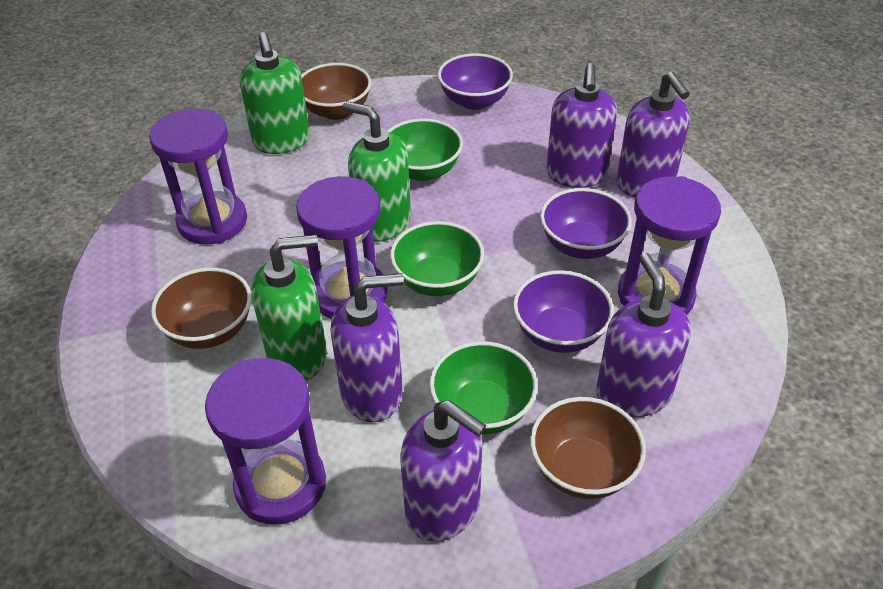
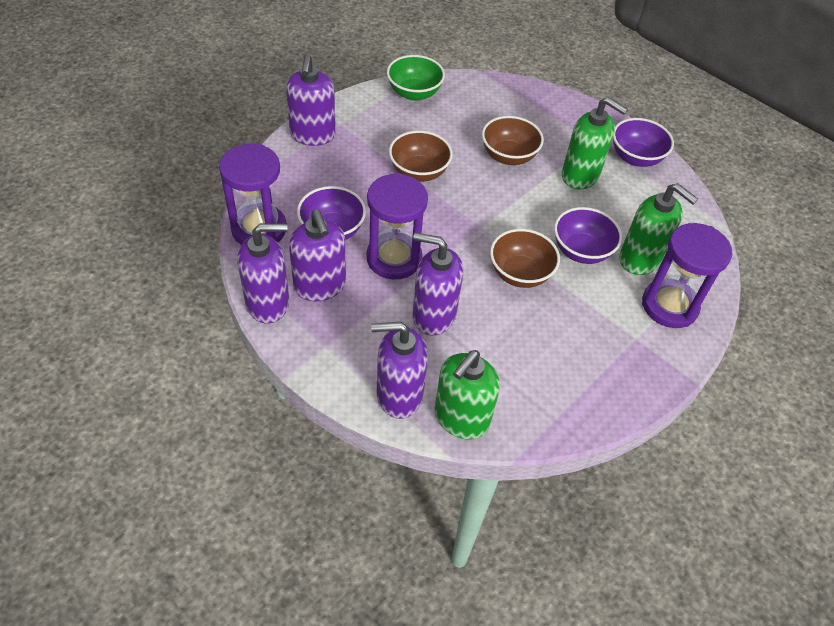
green bowl: 3 -> 1
purple hourglass: 4 -> 3

